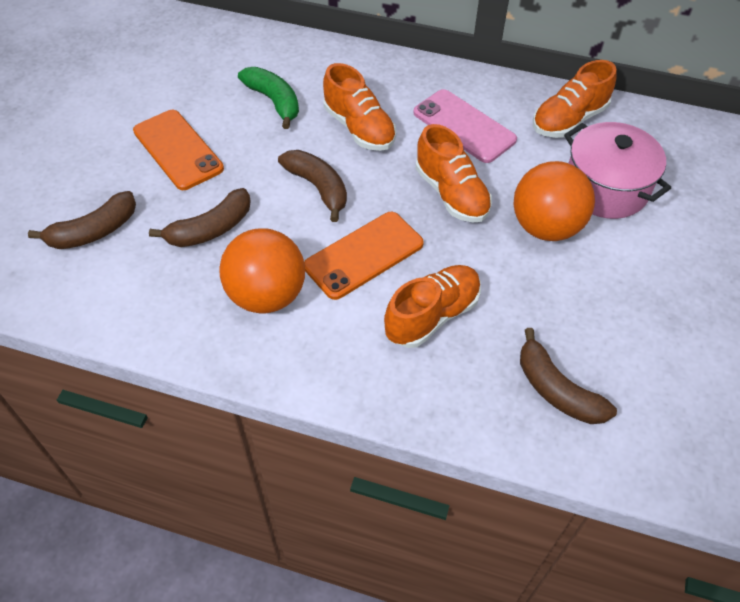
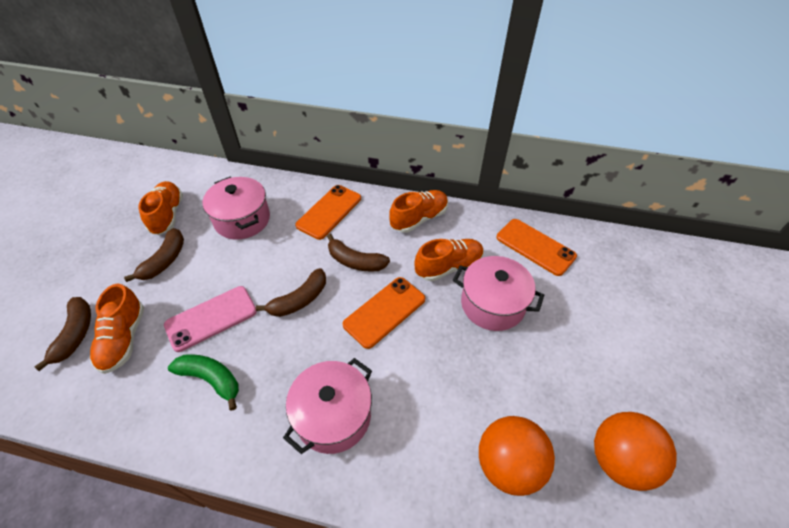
orange phone: 2 -> 3
pink pot: 1 -> 3

